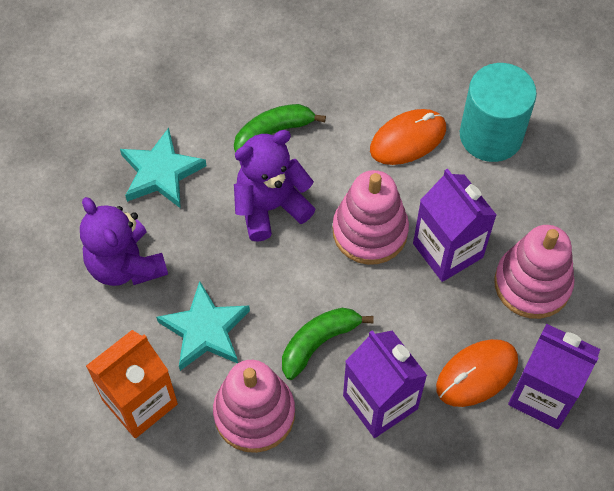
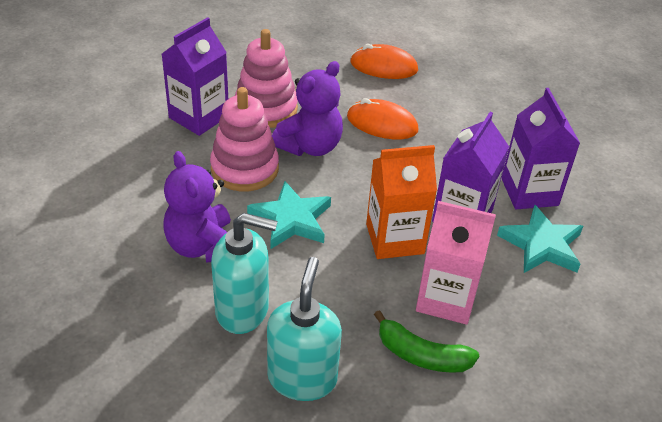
green banana: 2 -> 1
pink carton: 0 -> 1
pink stacking toy: 3 -> 2
turquoise cylinder: 1 -> 0
turquoise soap dispenser: 0 -> 2

